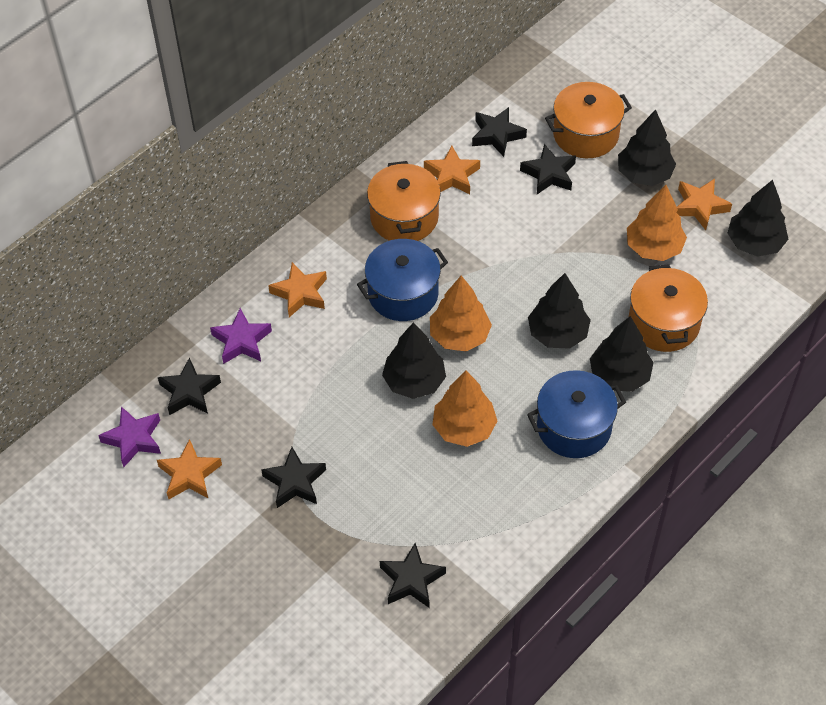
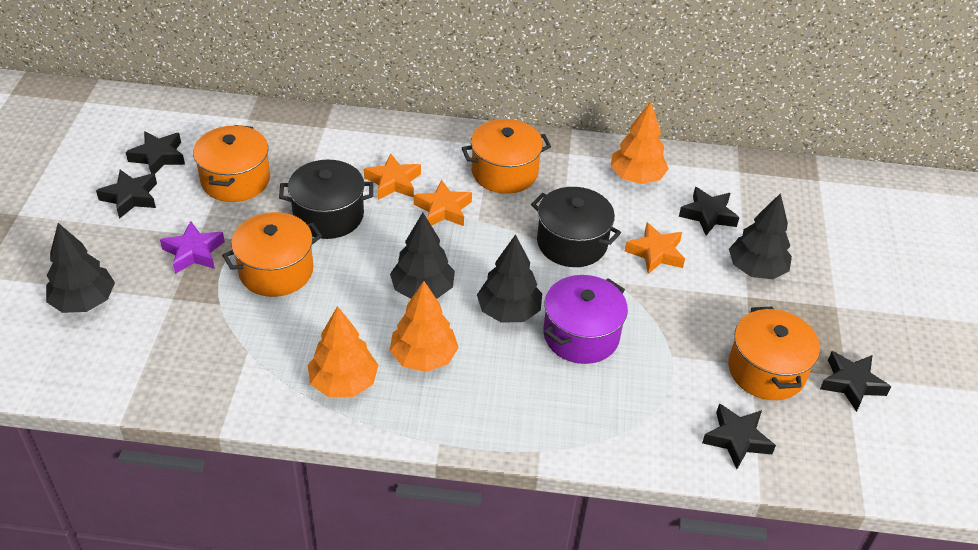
black pot: 0 -> 2
black tree: 5 -> 4
blue pot: 2 -> 0
orange pot: 3 -> 4
orange star: 4 -> 3
purple pot: 0 -> 1
purple star: 2 -> 1

